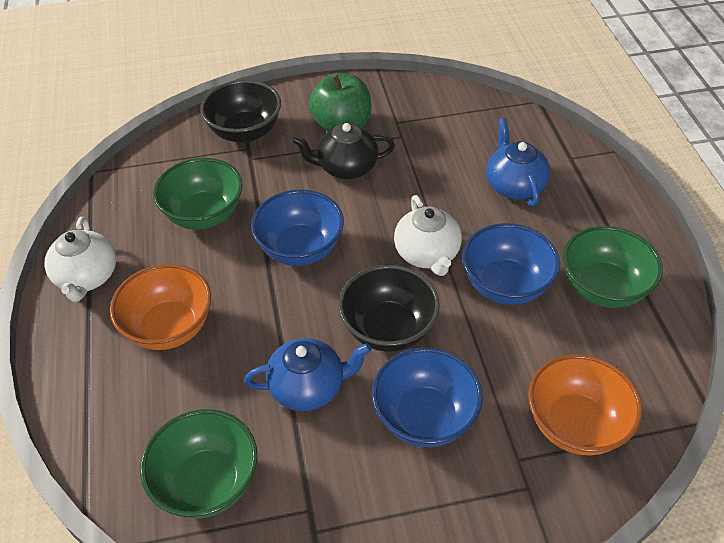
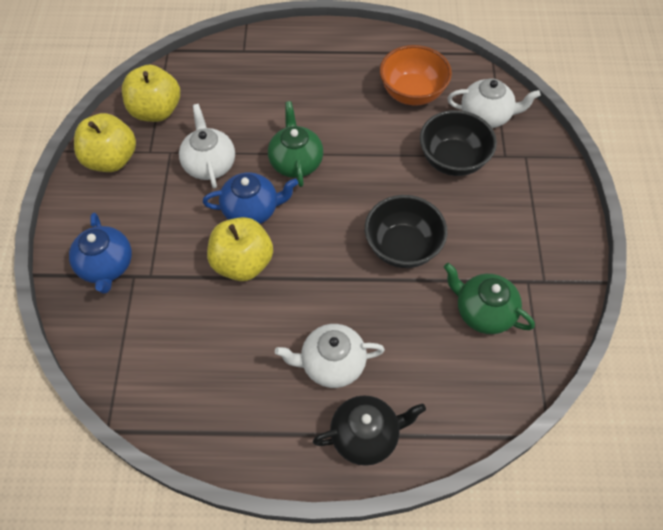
blue bowl: 3 -> 0
green apple: 1 -> 0
green bowl: 3 -> 0
green teapot: 0 -> 2
orange bowl: 2 -> 1
white teapot: 2 -> 3
yellow apple: 0 -> 3

